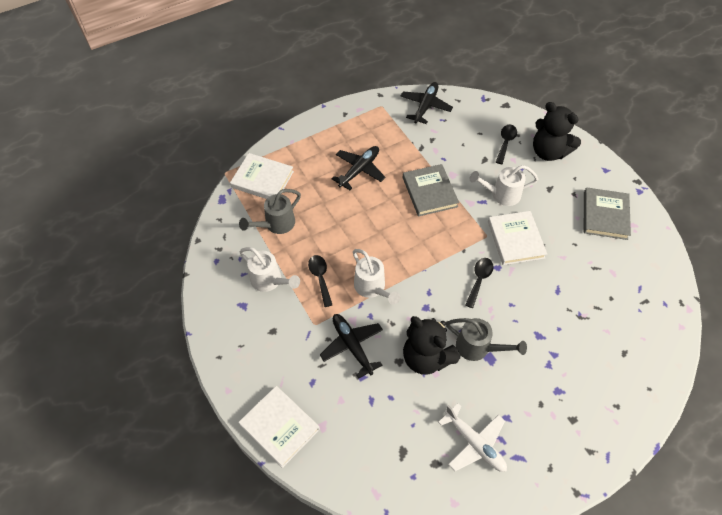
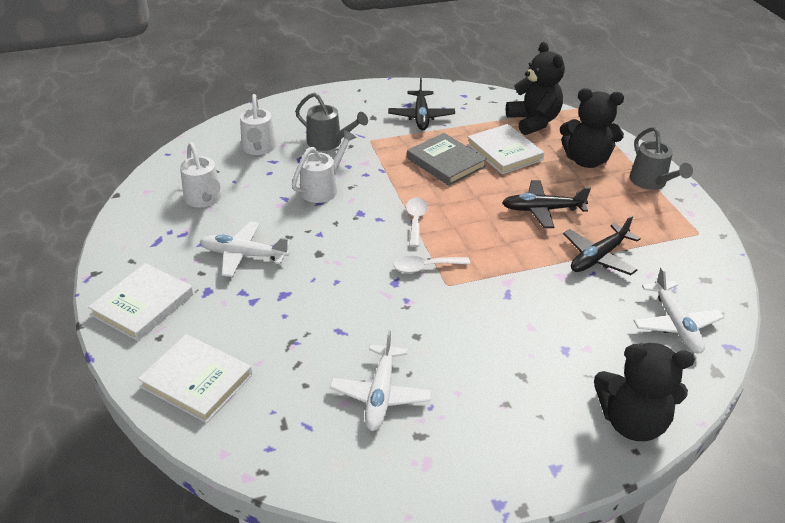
black spoon: 3 -> 0
black teddy bear: 2 -> 3
grey book: 2 -> 1
white plane: 1 -> 3
white spoon: 0 -> 2

